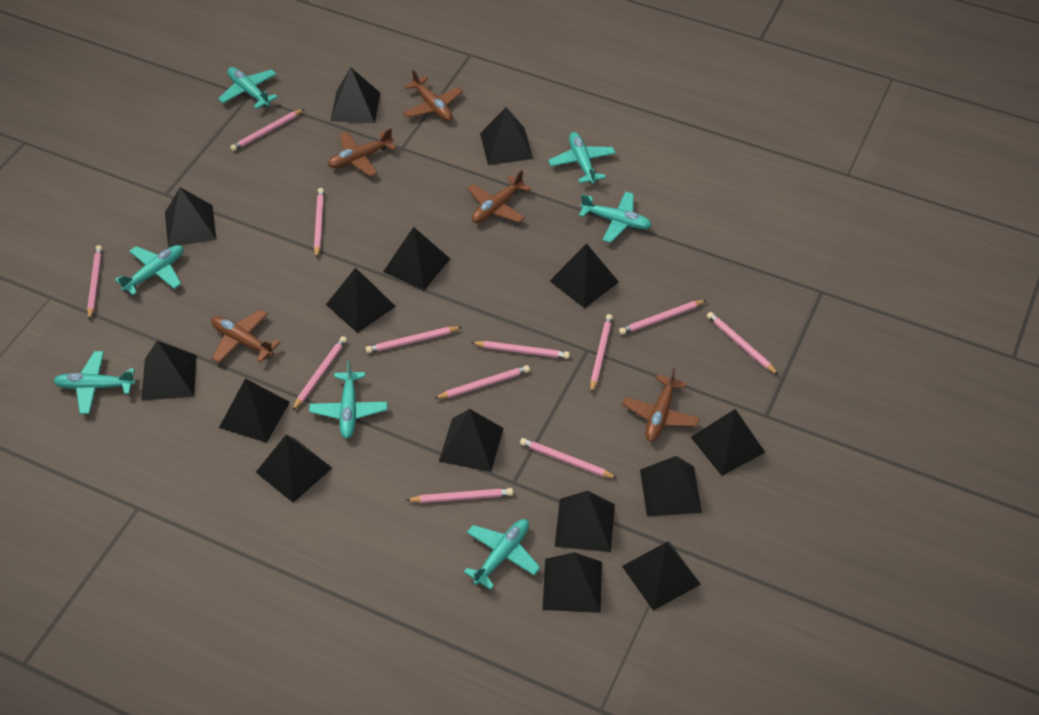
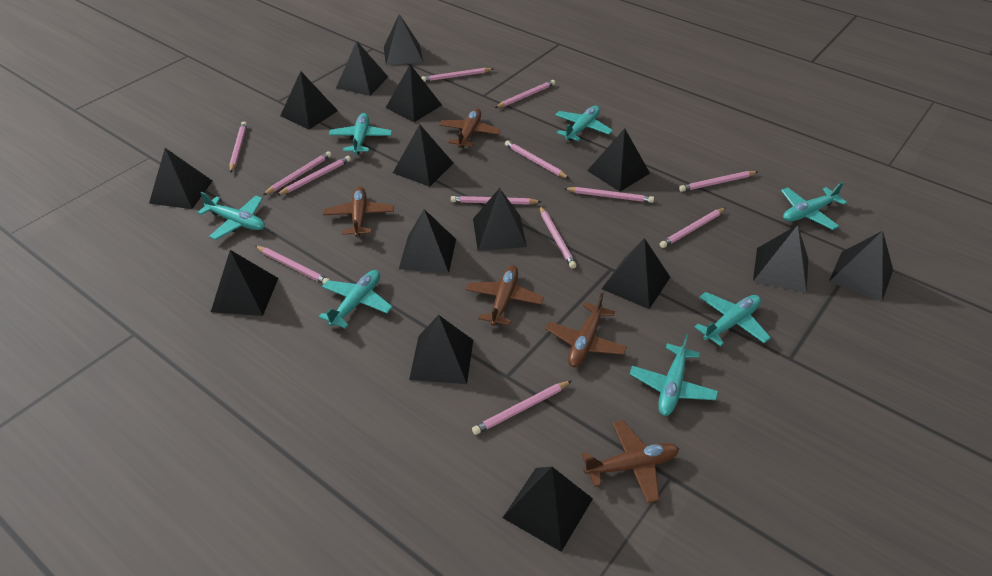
pink pencil: 12 -> 13

